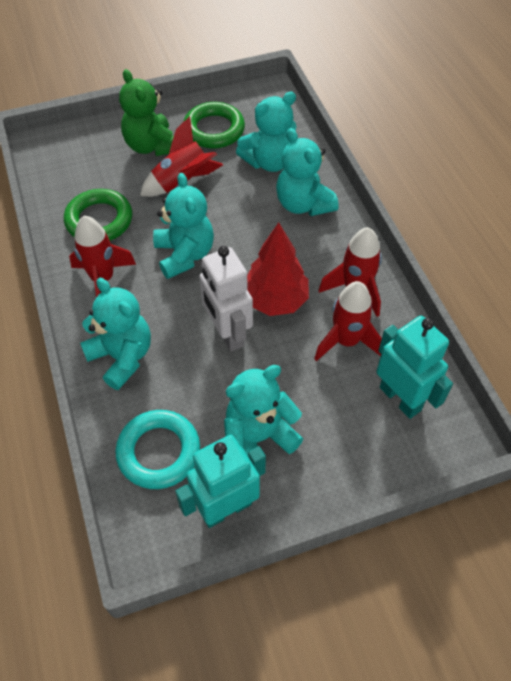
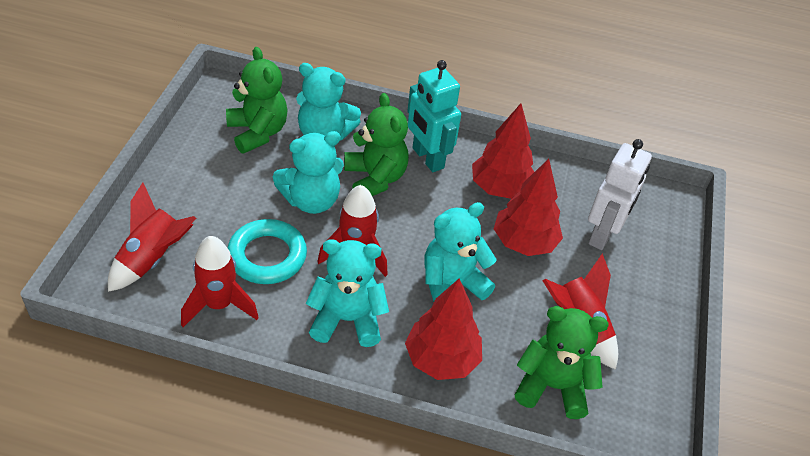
green ring: 2 -> 0
green teddy bear: 1 -> 3
red tree: 1 -> 3
turquoise robot: 2 -> 1
turquoise teddy bear: 5 -> 4

